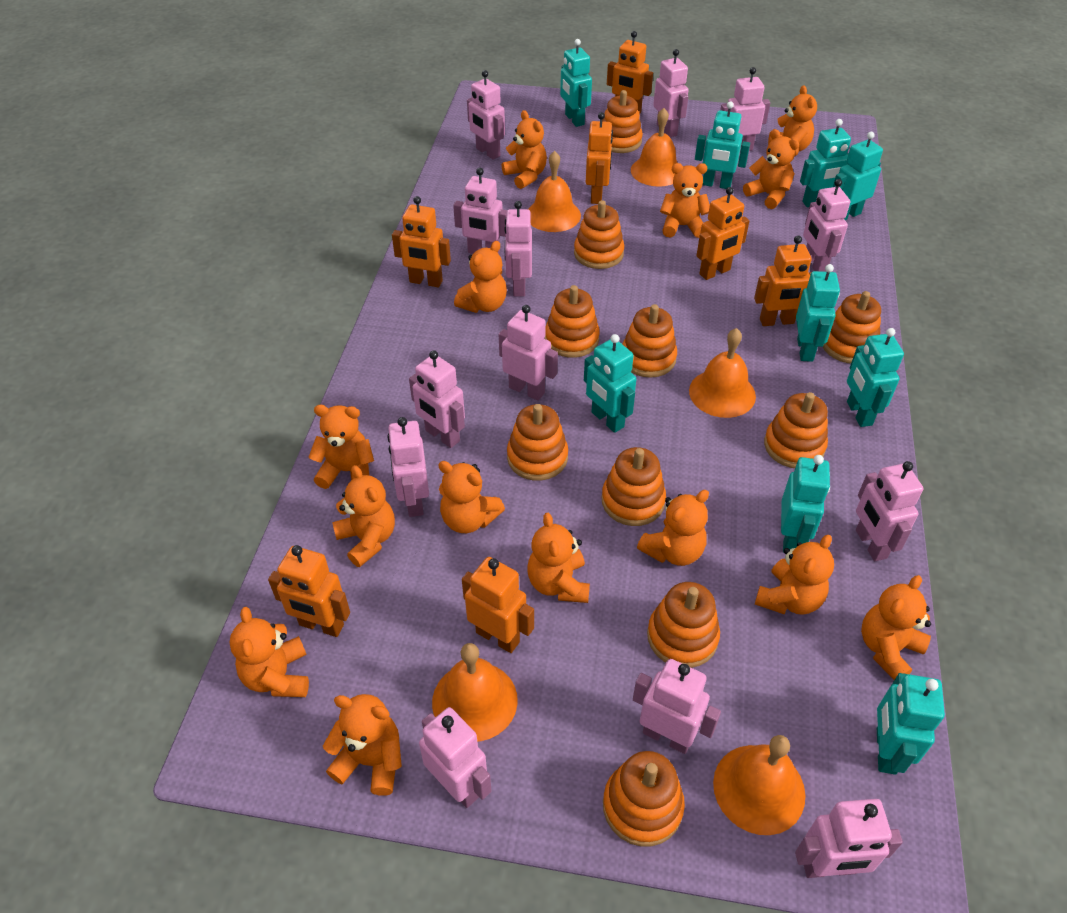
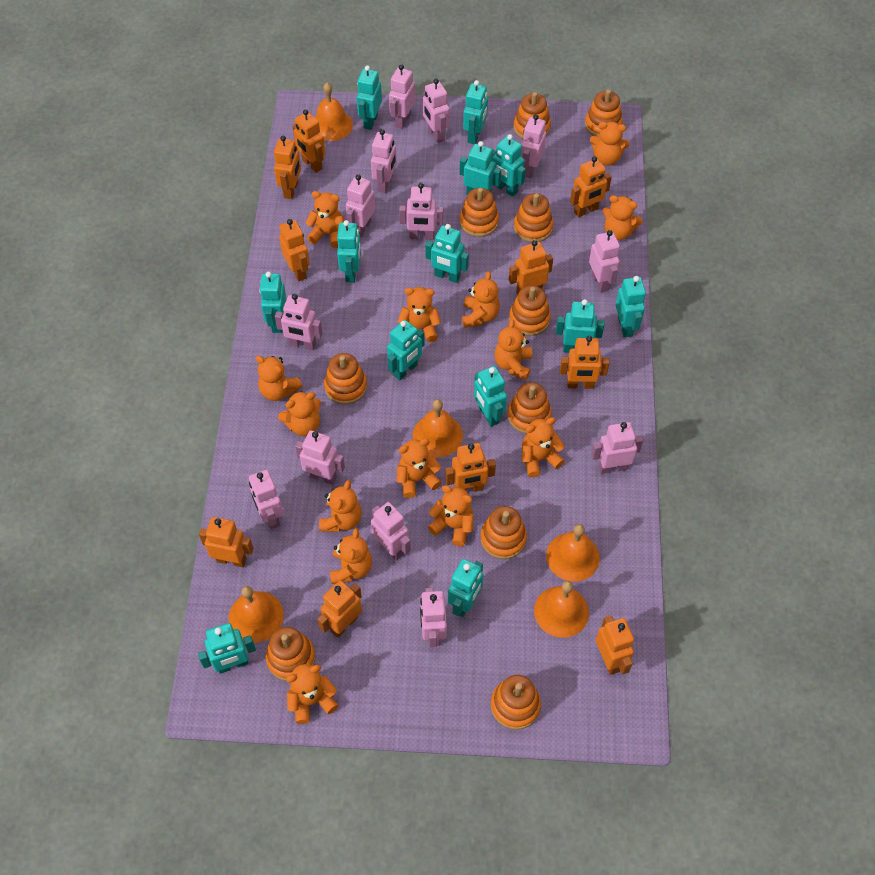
orange robot: 7 -> 10
turquoise robot: 9 -> 13

